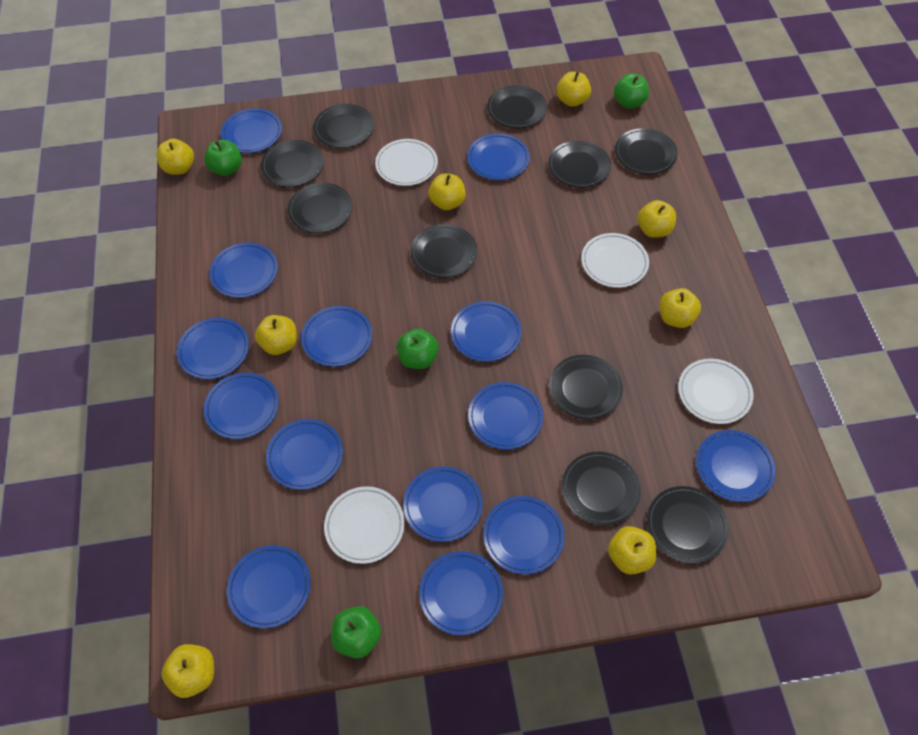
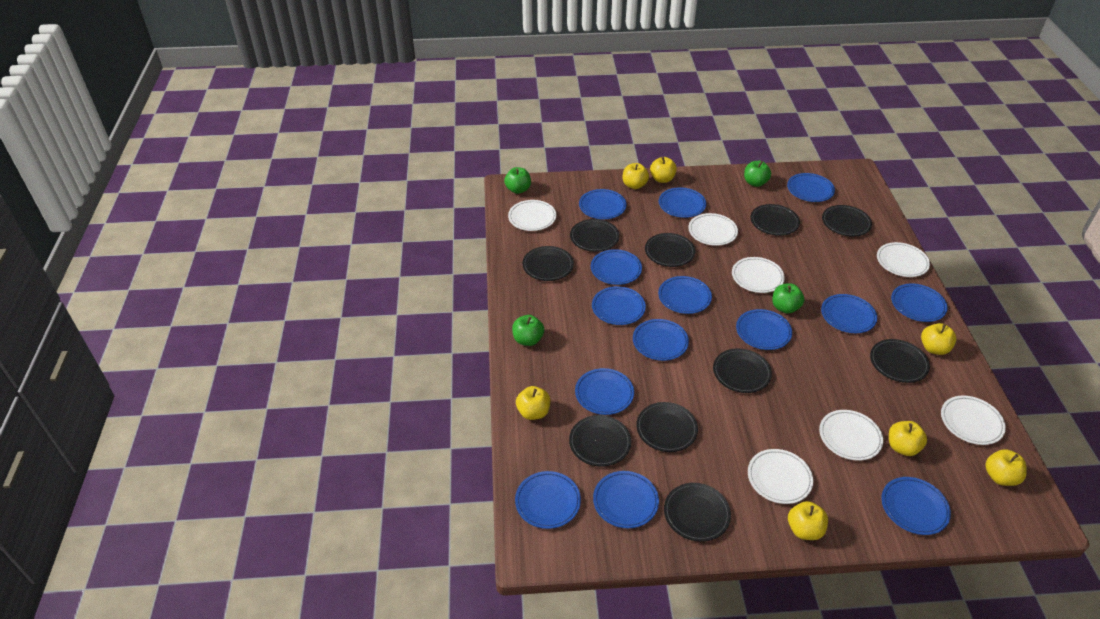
white plate: 4 -> 7
yellow apple: 8 -> 7

